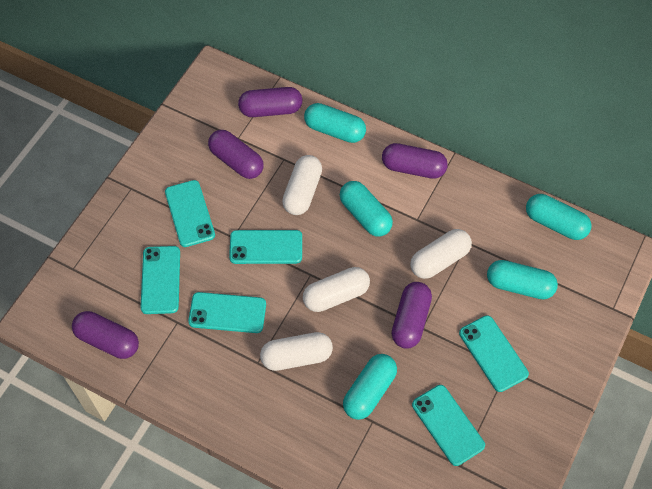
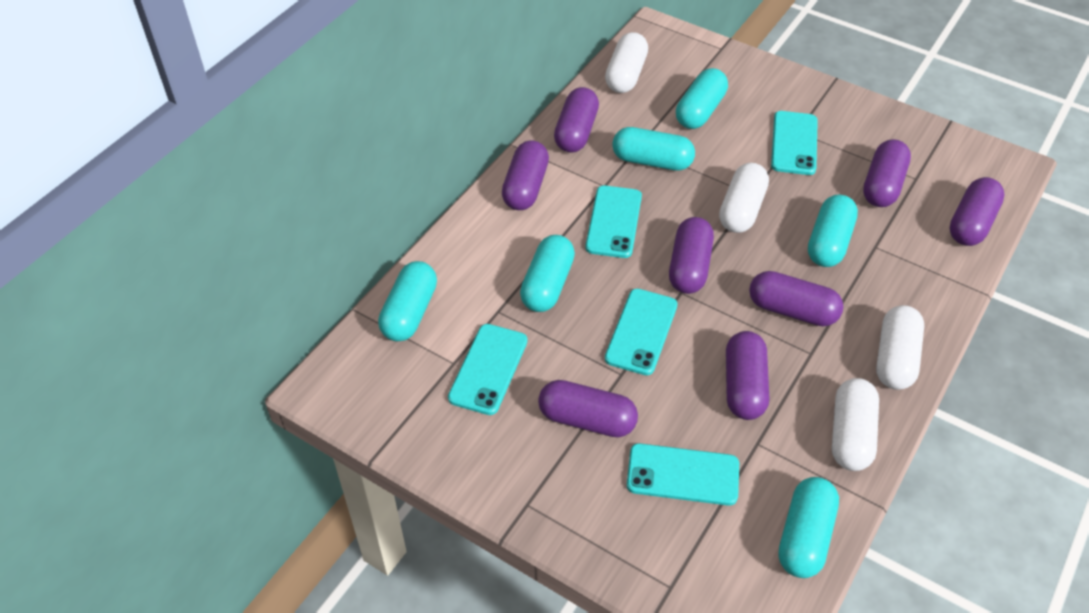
purple capsule: 5 -> 8
turquoise capsule: 5 -> 6
turquoise phone: 6 -> 5

